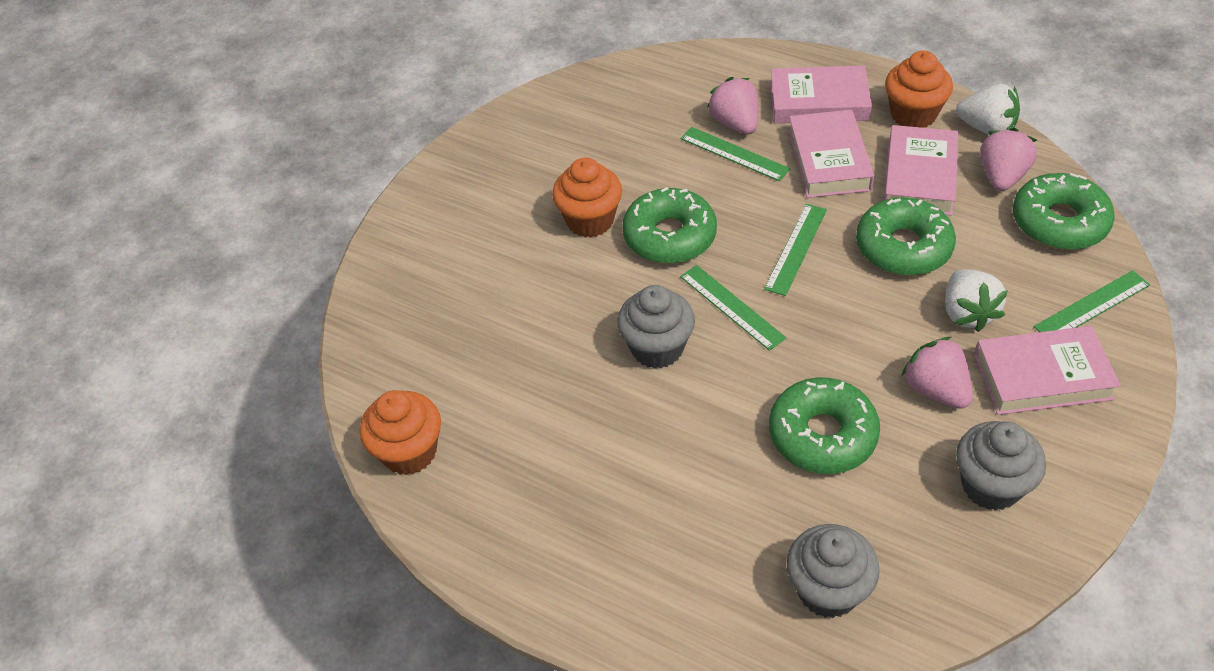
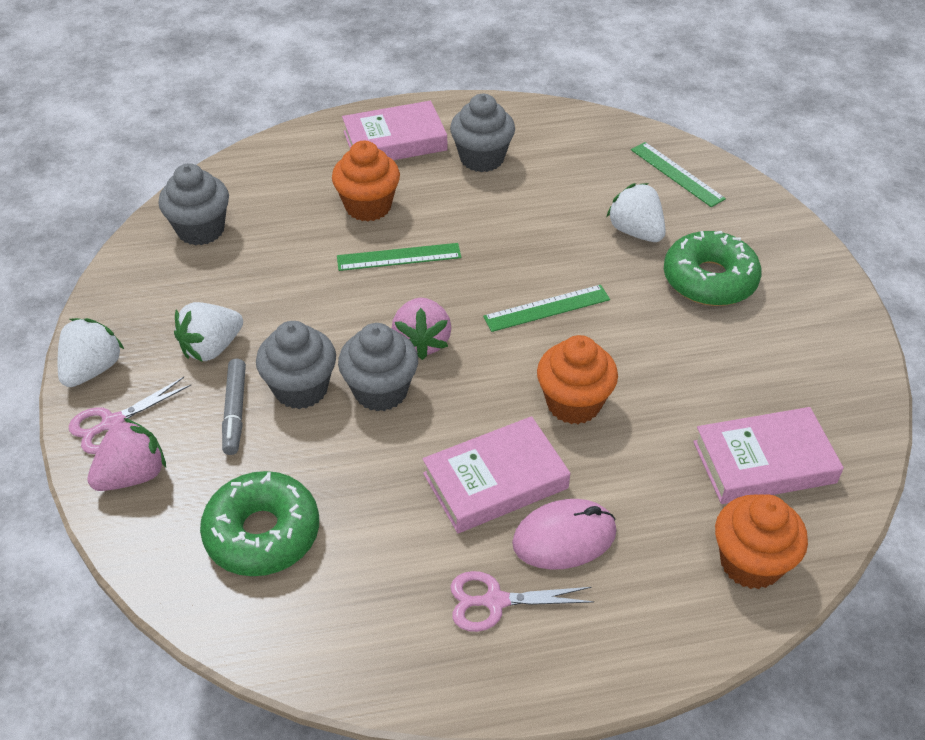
green donut: 4 -> 2
green ruler: 4 -> 3
grey cupcake: 3 -> 4
grey marker: 0 -> 1
pink book: 4 -> 3
pink mouse: 0 -> 1
pink scissors: 0 -> 2
pink strawberry: 3 -> 2
white strawberry: 2 -> 3

